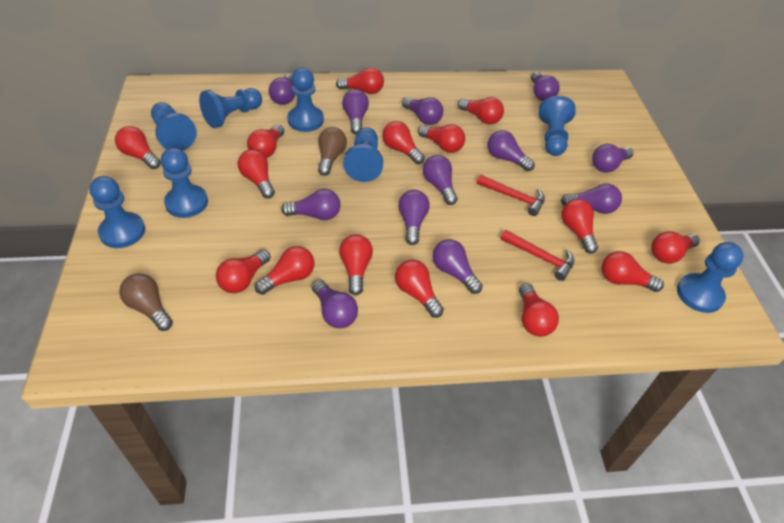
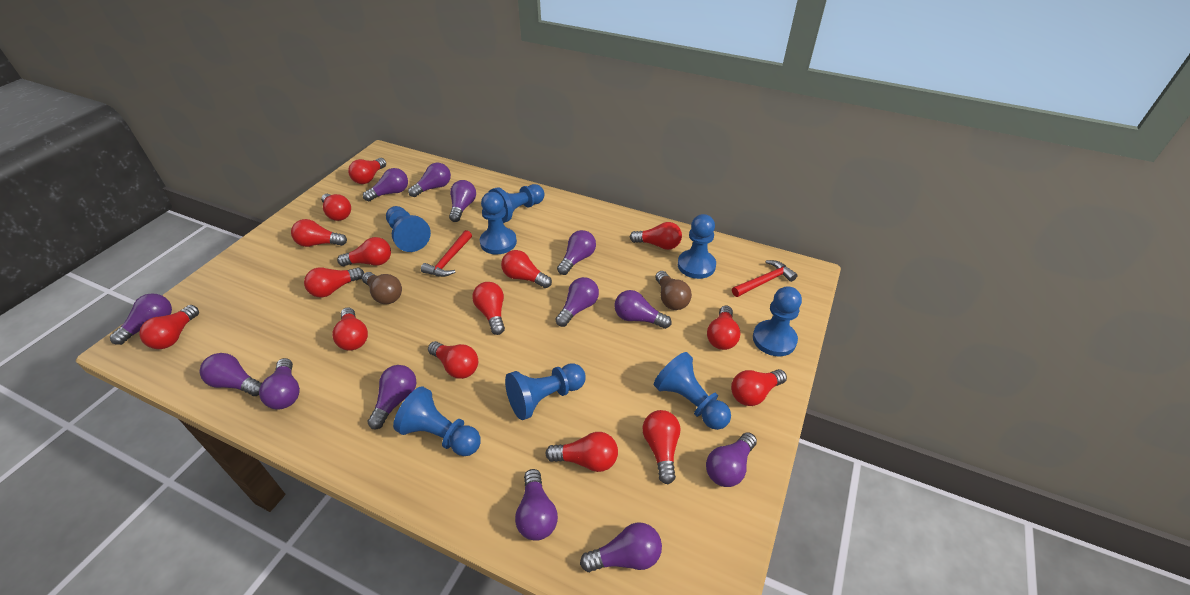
purple light bulb: 12 -> 13

